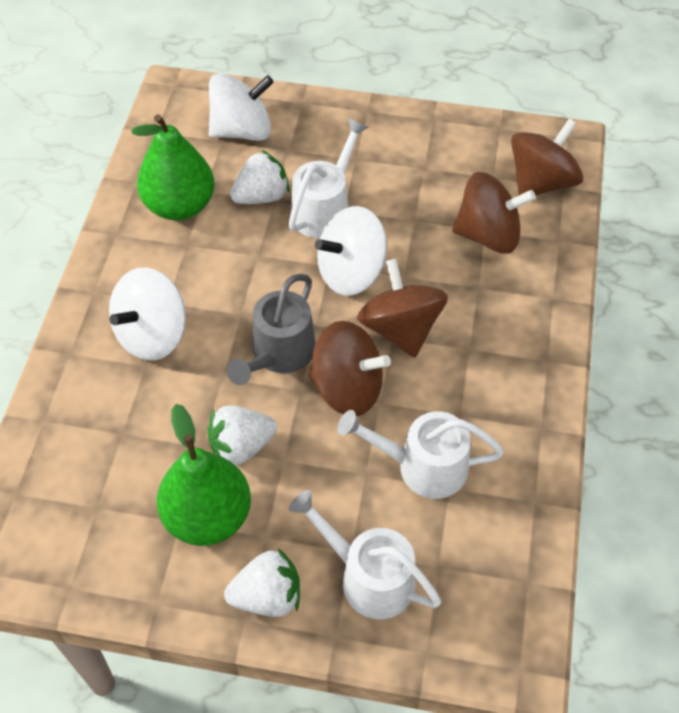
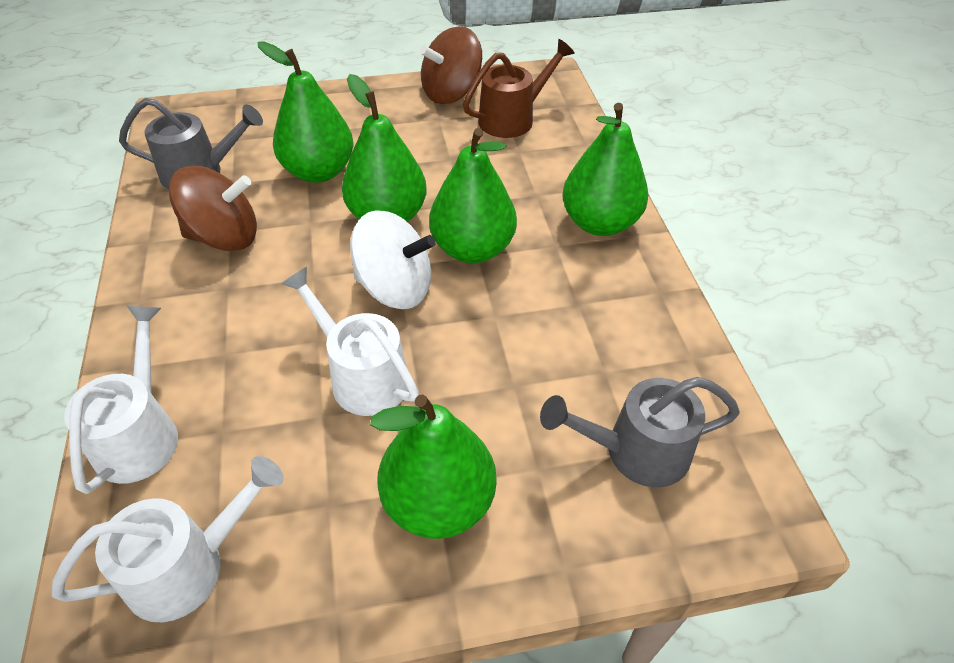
brown spinning top: 4 -> 2
brown watering can: 0 -> 1
green pear: 2 -> 5
grey watering can: 1 -> 2
white spinning top: 3 -> 1
white strawberry: 3 -> 0

